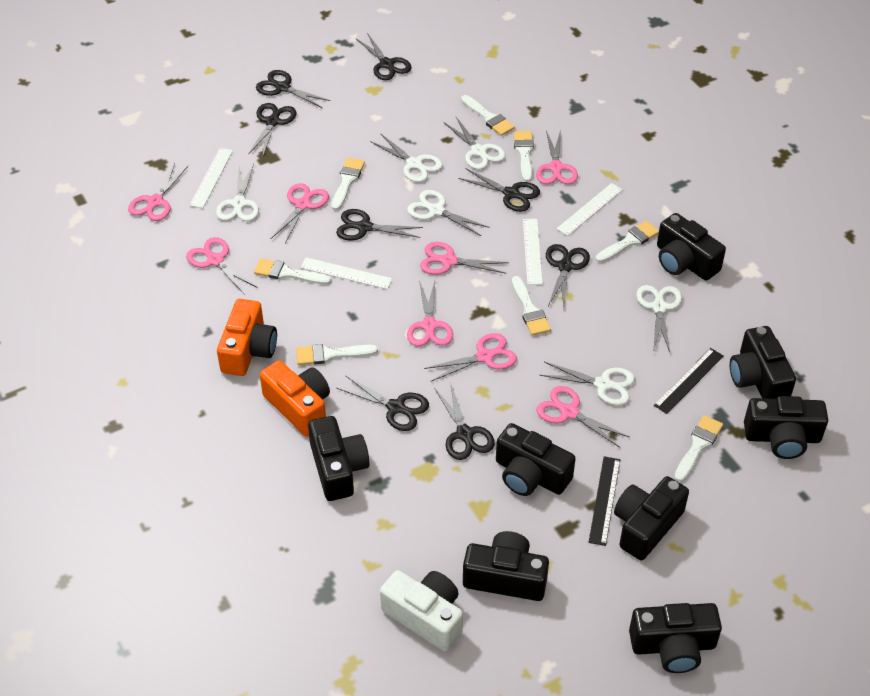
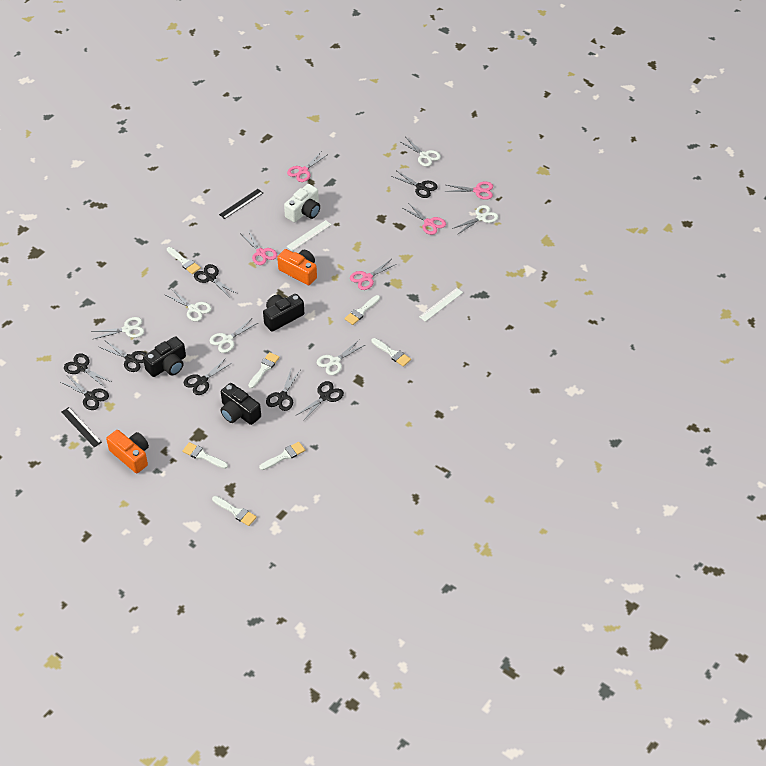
black camera: 8 -> 3
pink scissors: 8 -> 5
white brush: 8 -> 7
white ruler: 4 -> 2

